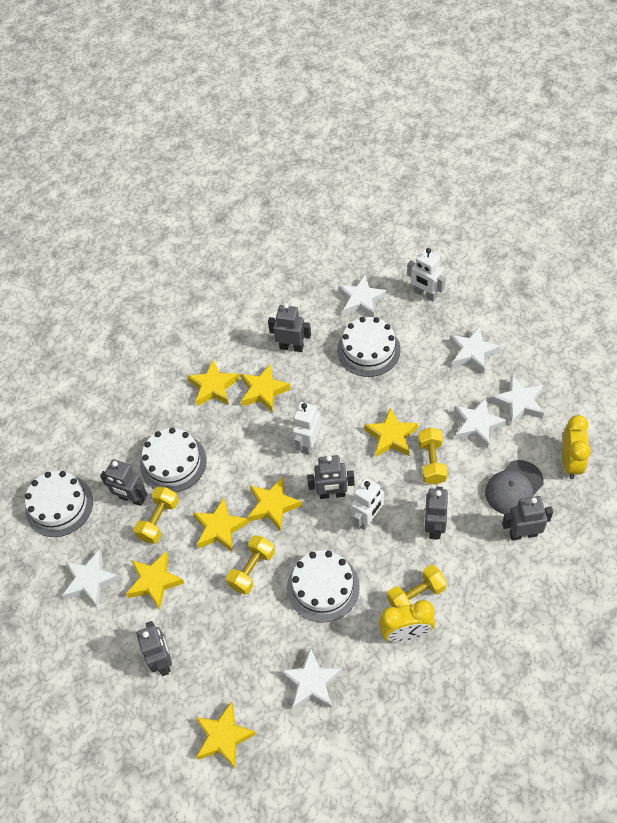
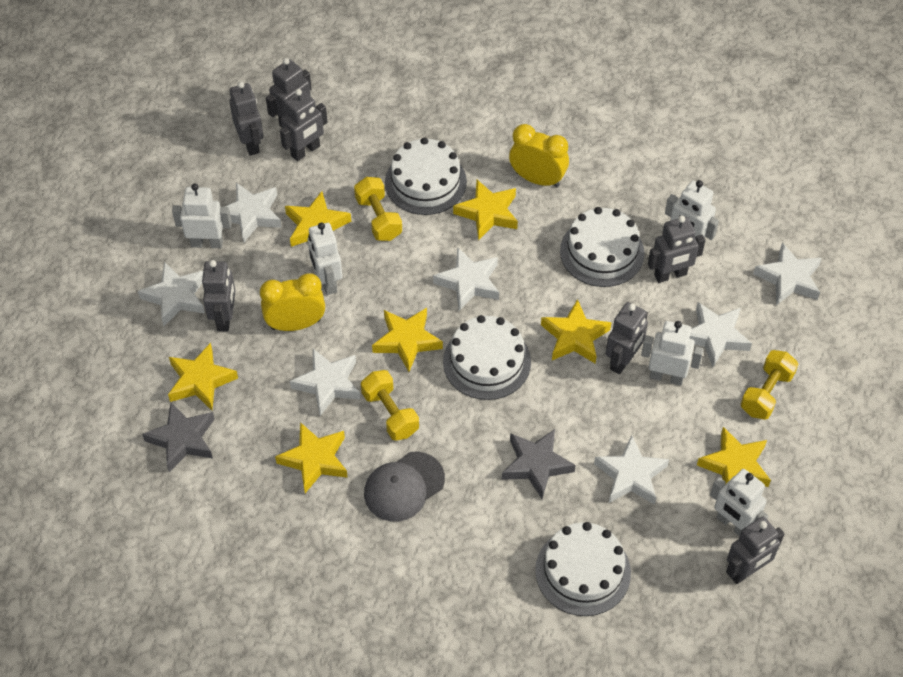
grey robot: 6 -> 7
grey star: 0 -> 2
white robot: 3 -> 5
white star: 6 -> 7
yellow dumbbell: 4 -> 3

